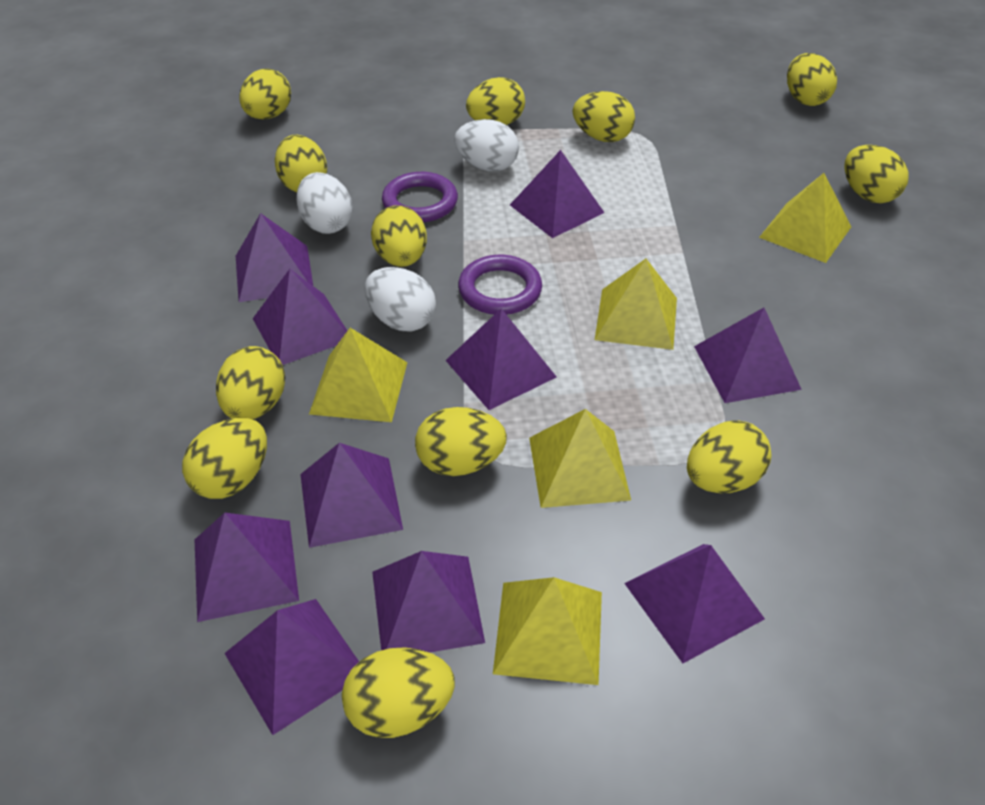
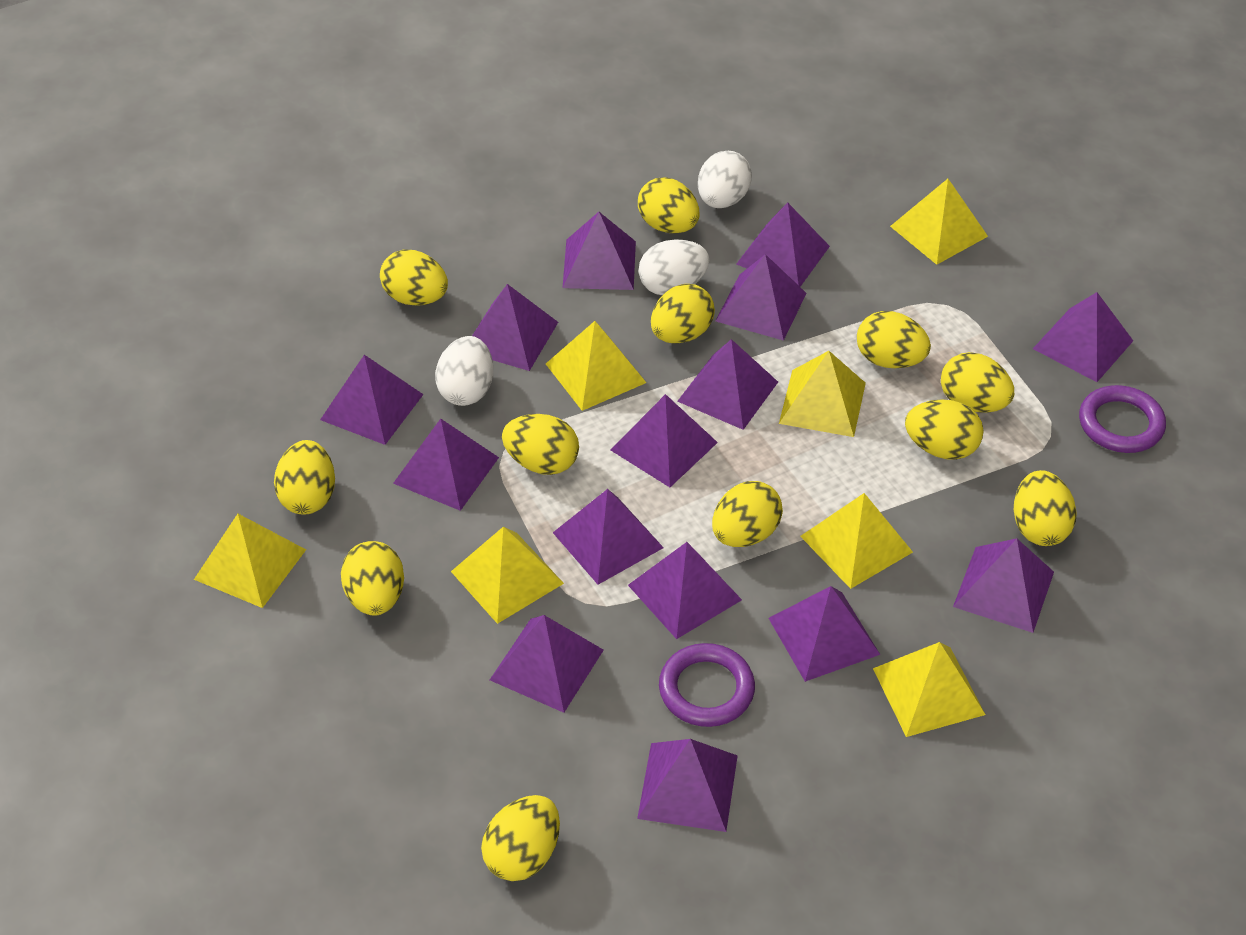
purple pyramid: 10 -> 15
yellow pyramid: 5 -> 7

